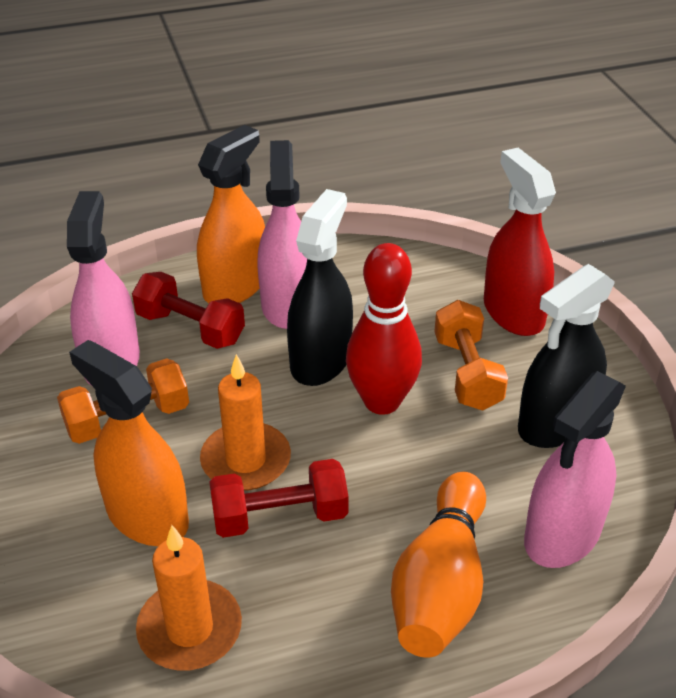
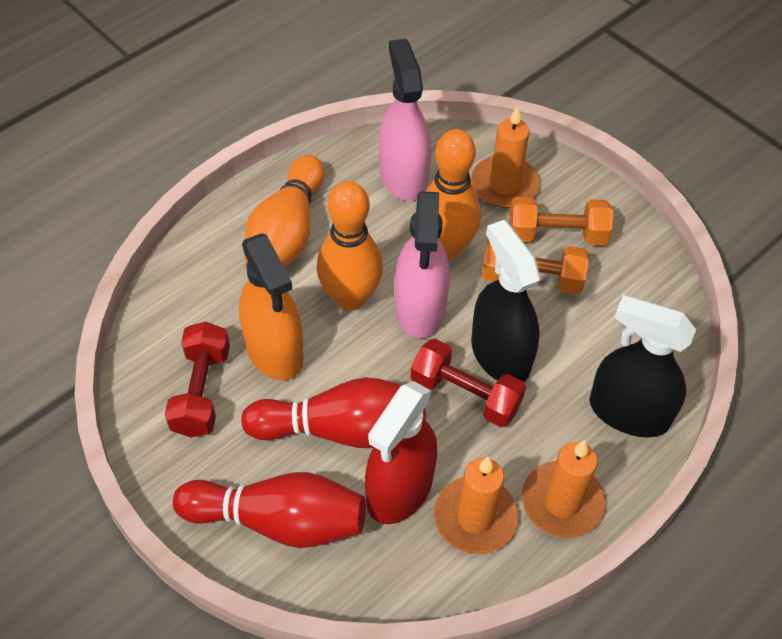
orange bowling pin: 1 -> 3
orange candle: 2 -> 3
orange spray bottle: 2 -> 1
pink spray bottle: 3 -> 2
red bowling pin: 1 -> 2

